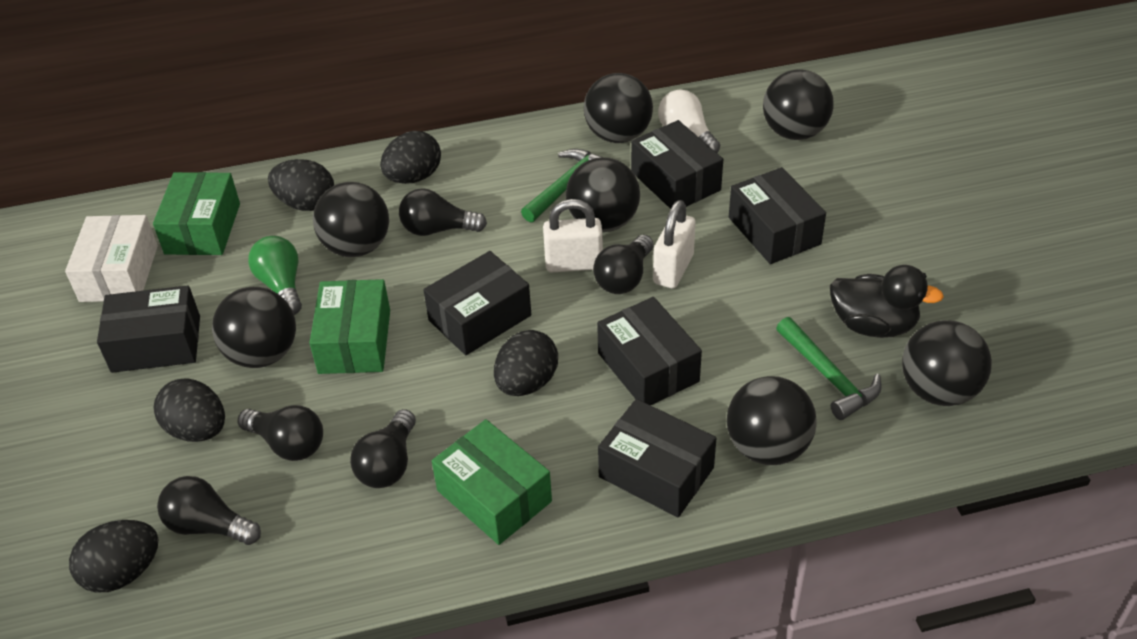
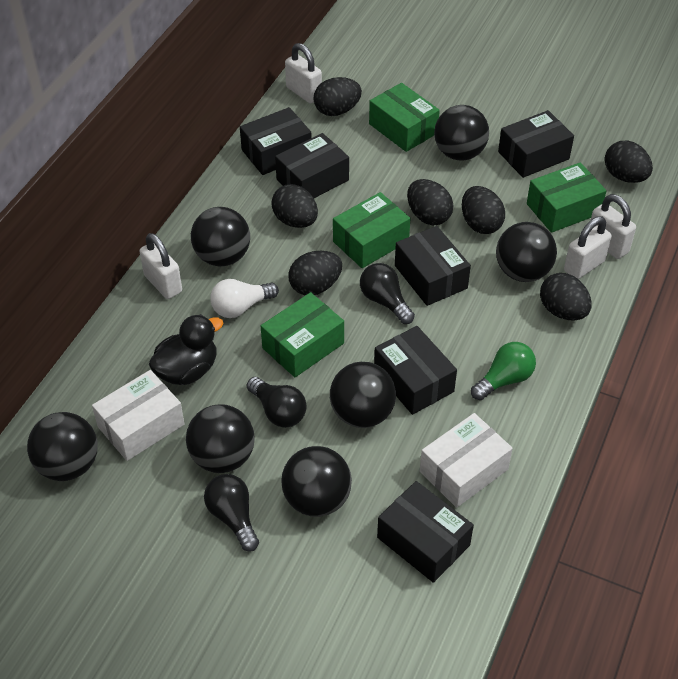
black egg: 5 -> 7
black light bulb: 5 -> 3
green box: 3 -> 4
green hammer: 2 -> 0
white box: 1 -> 2
white padlock: 2 -> 4

